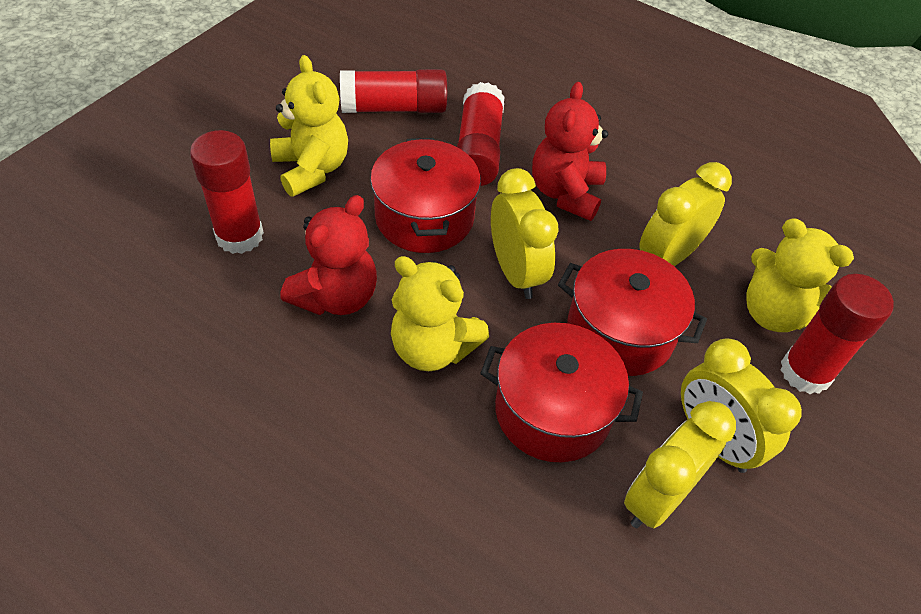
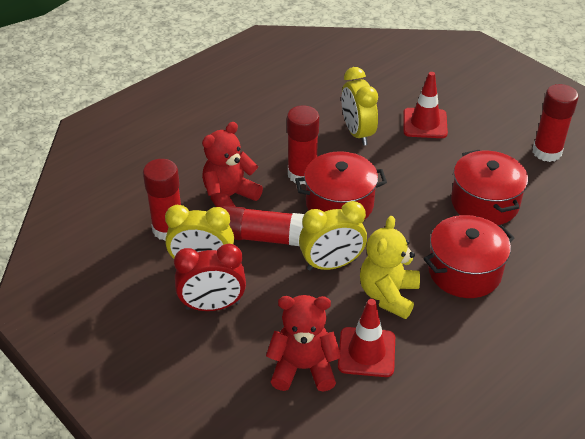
red clock: 0 -> 1
red traffic cone: 0 -> 2
yellow clock: 4 -> 3
yellow teddy bear: 3 -> 1

